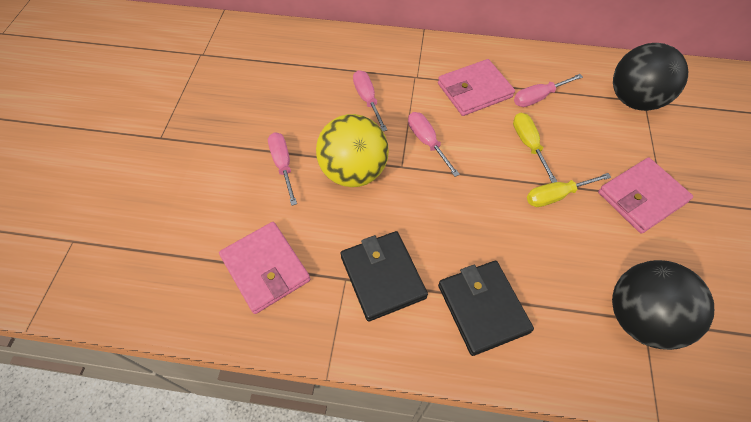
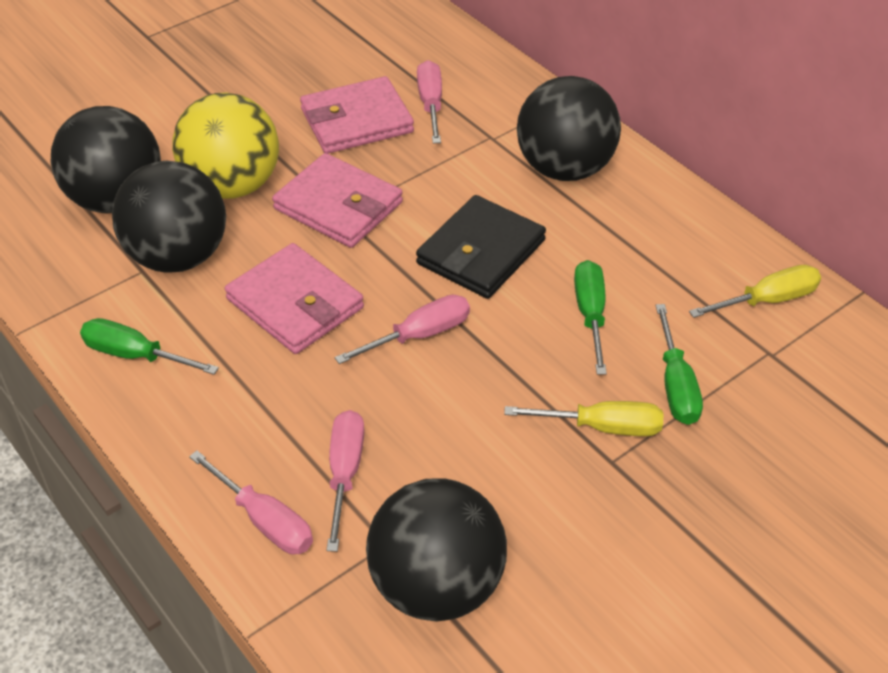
black ball: 2 -> 4
black wallet: 2 -> 1
green screwdriver: 0 -> 3

